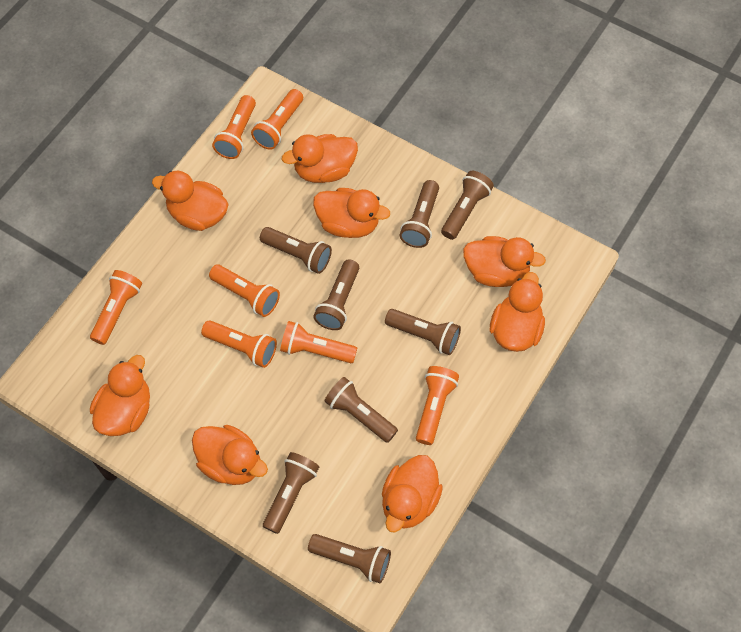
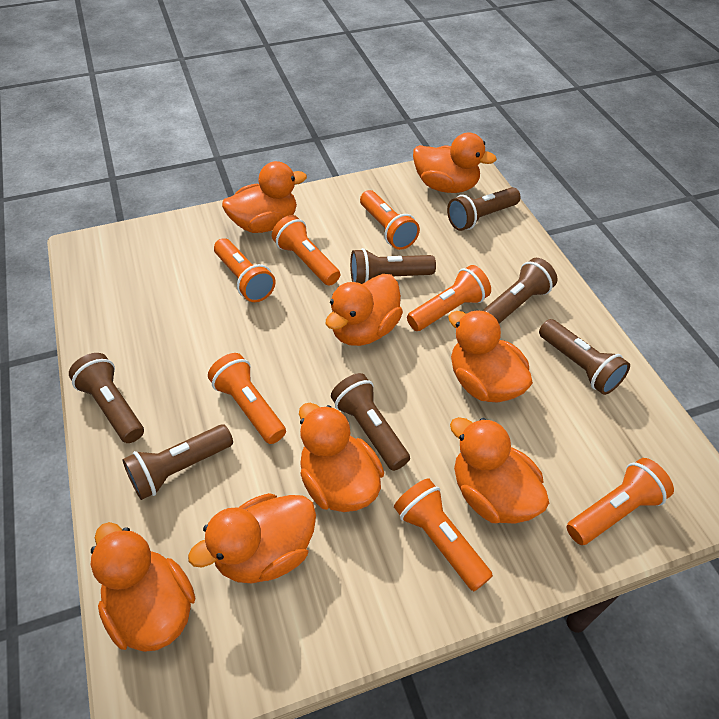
brown flashlight: 8 -> 7

